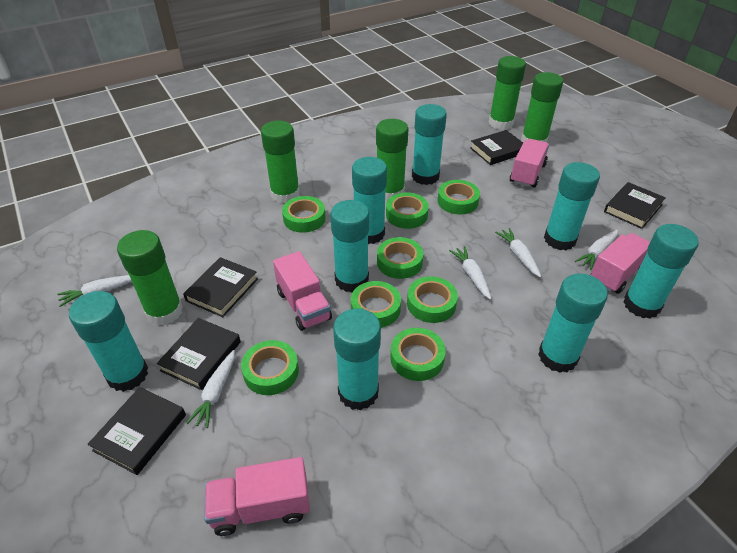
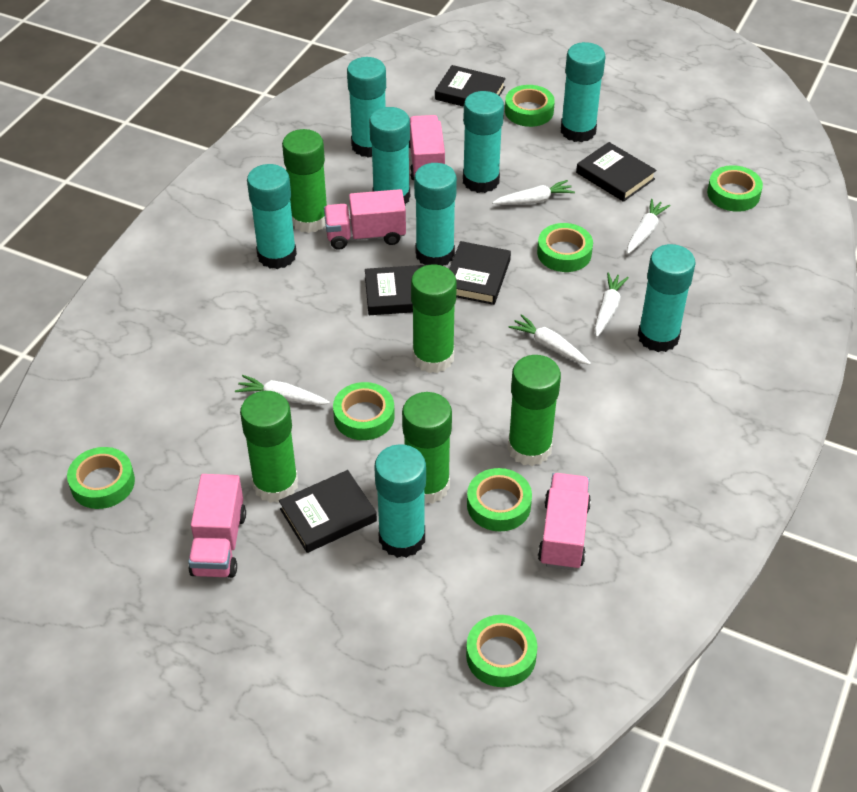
green tape: 8 -> 7

